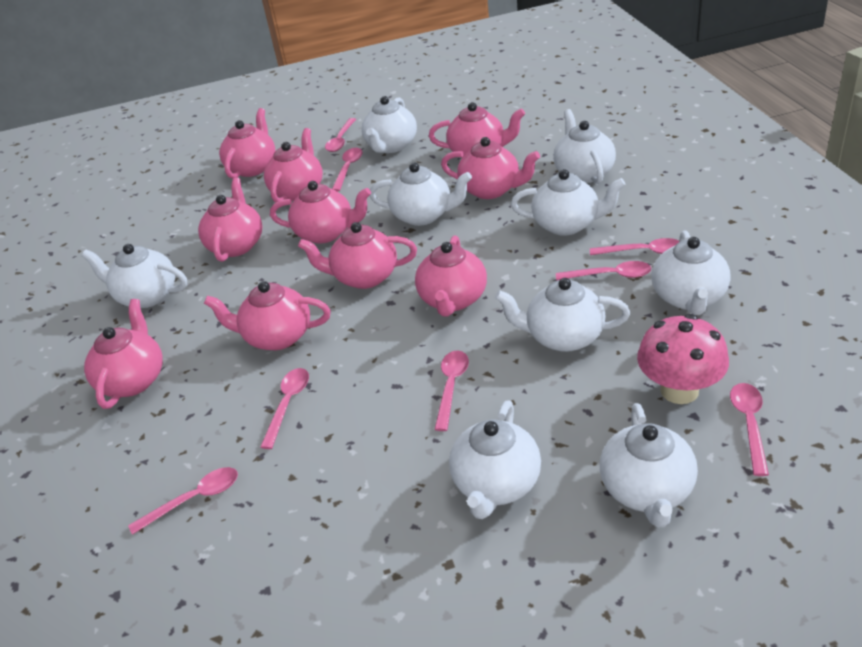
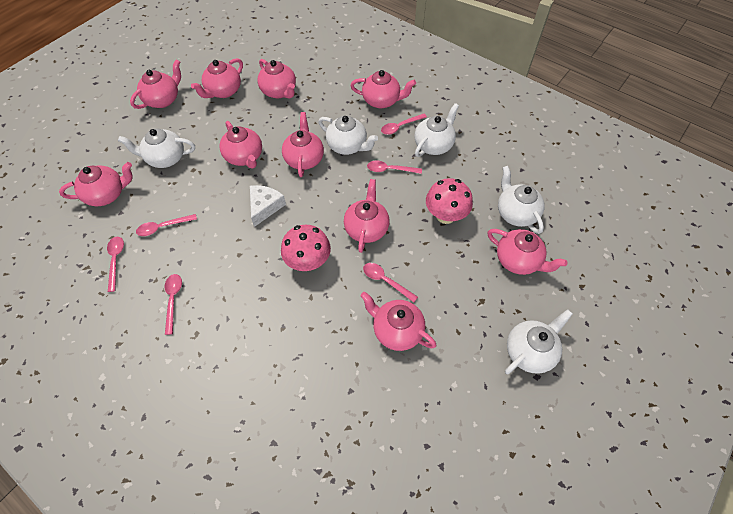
pink mushroom: 1 -> 2
pink spoon: 8 -> 6
white cheese: 0 -> 1
white teapot: 9 -> 5

